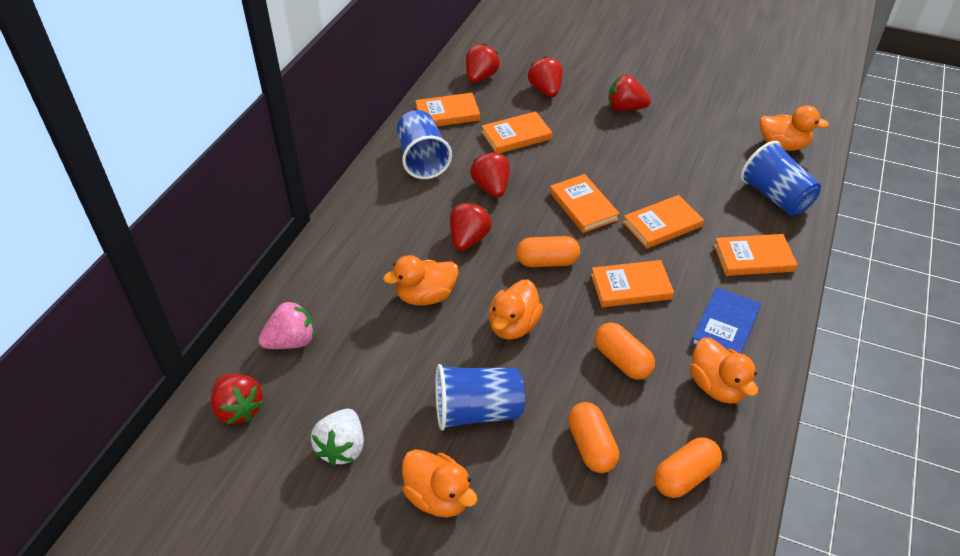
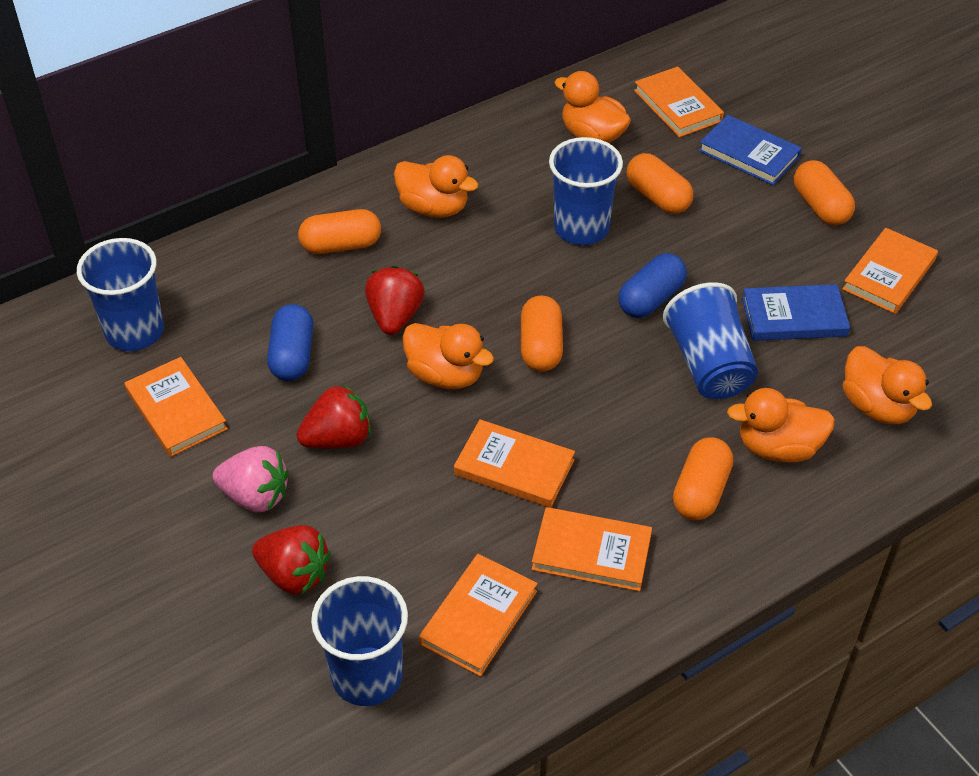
blue book: 1 -> 2
blue capsule: 0 -> 2
blue cup: 3 -> 4
orange capsule: 4 -> 5
red strawberry: 6 -> 3
white strawberry: 1 -> 0

